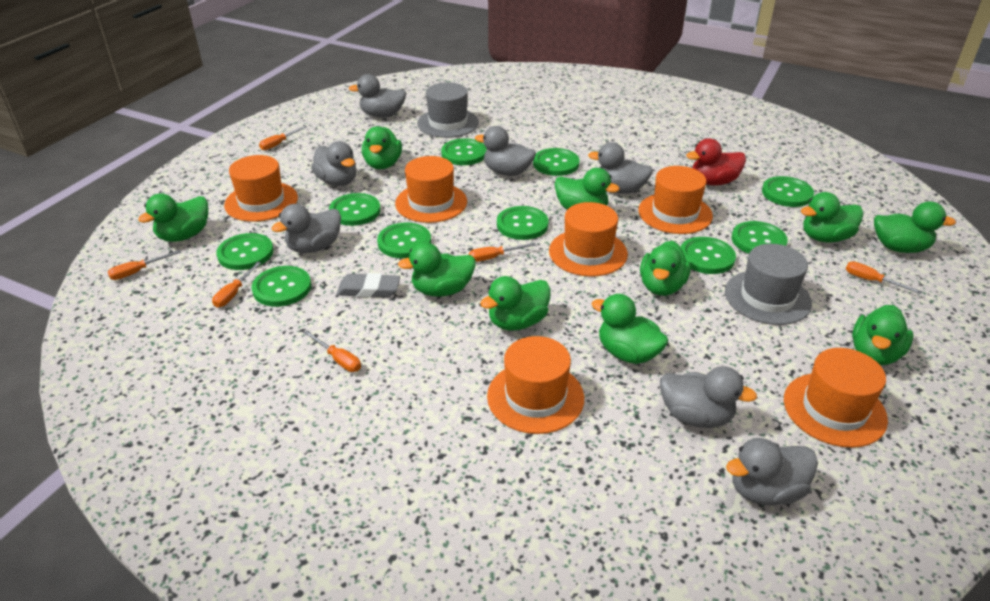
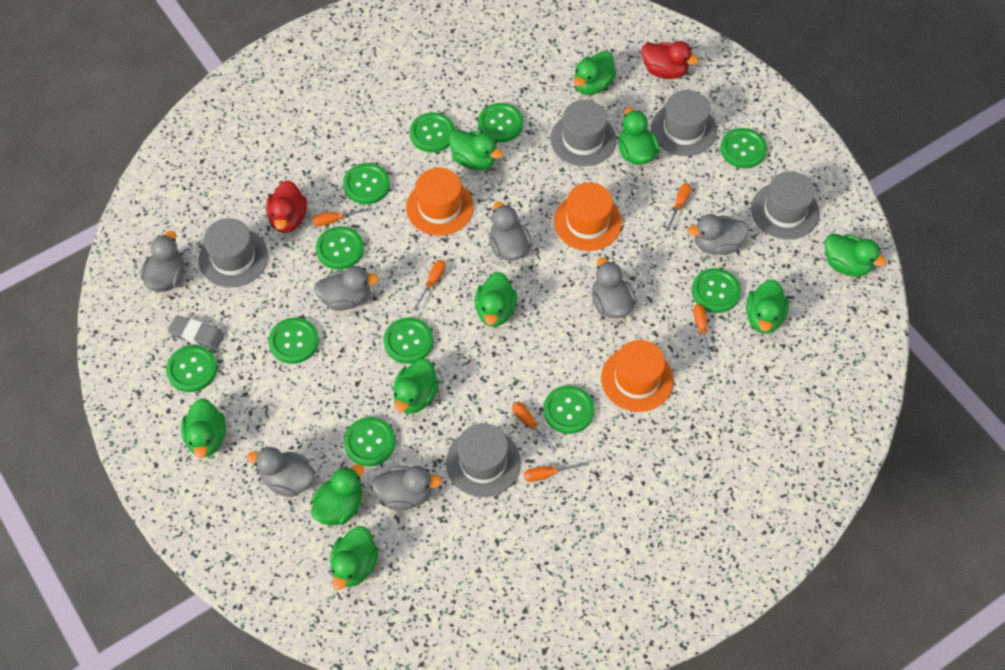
green button: 10 -> 11
grey hat: 2 -> 5
orange hat: 6 -> 3
red duck: 1 -> 2

